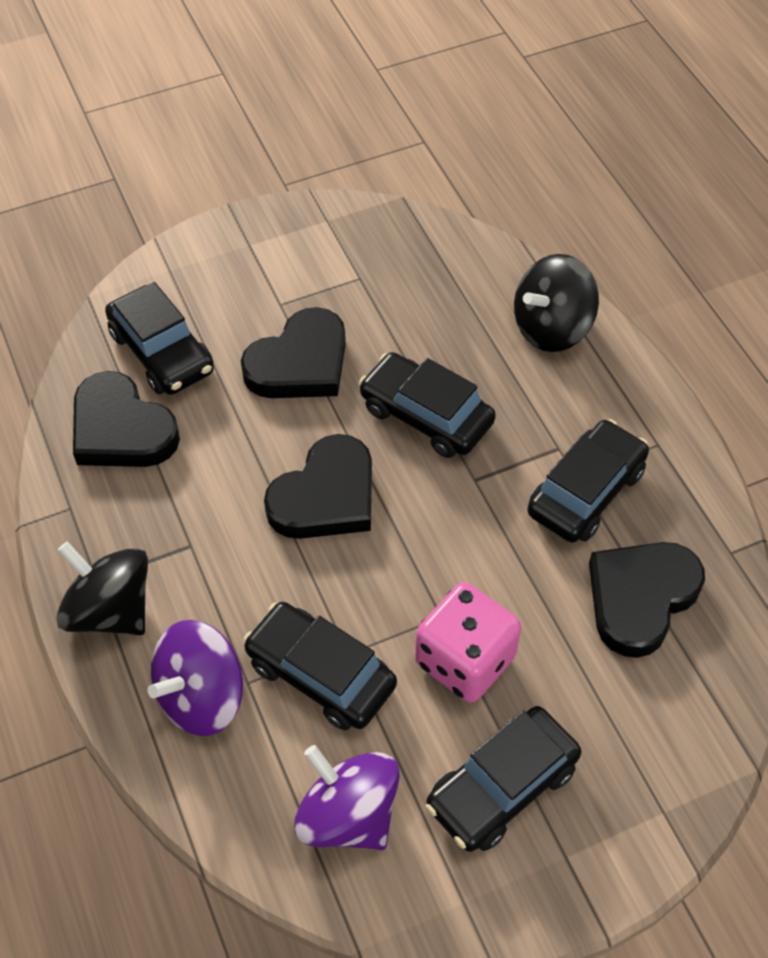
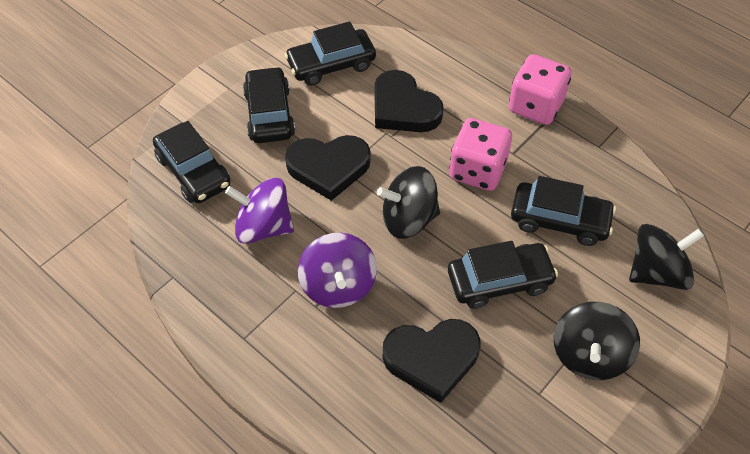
black heart: 4 -> 3
black spinning top: 2 -> 3
pink dice: 1 -> 2

